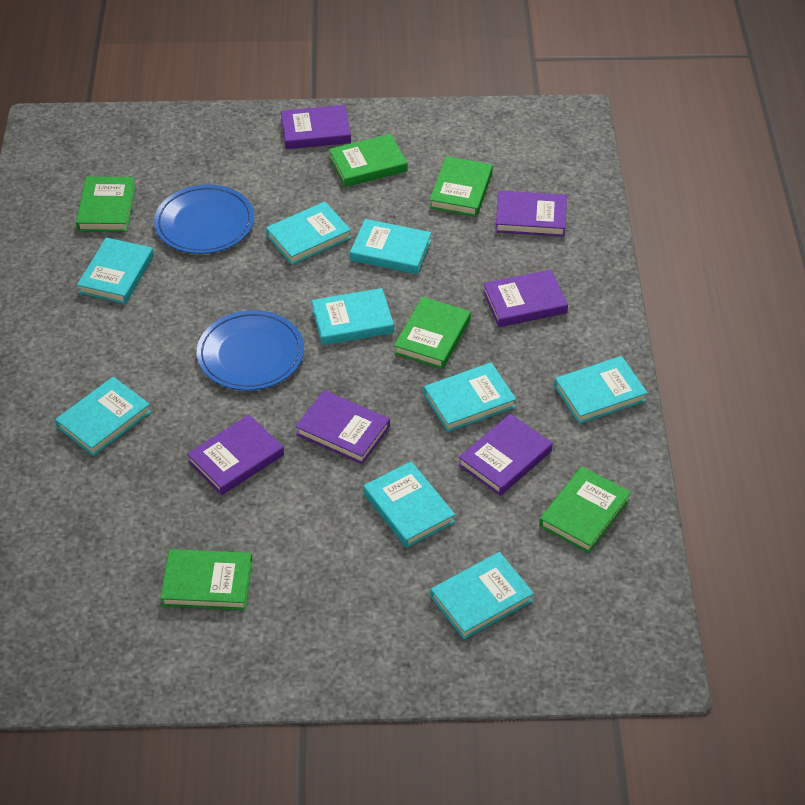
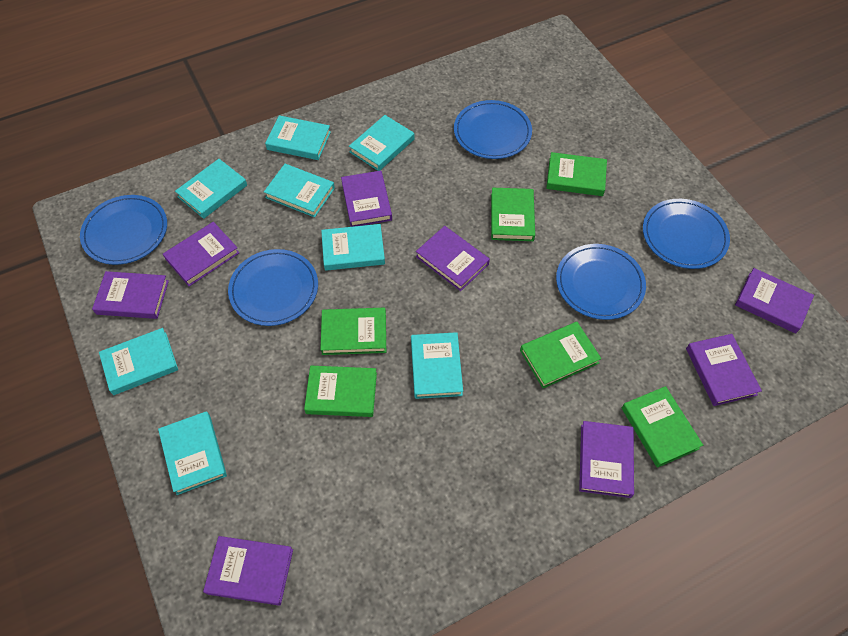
blue plate: 2 -> 5
purple book: 6 -> 8
turquoise book: 9 -> 8

